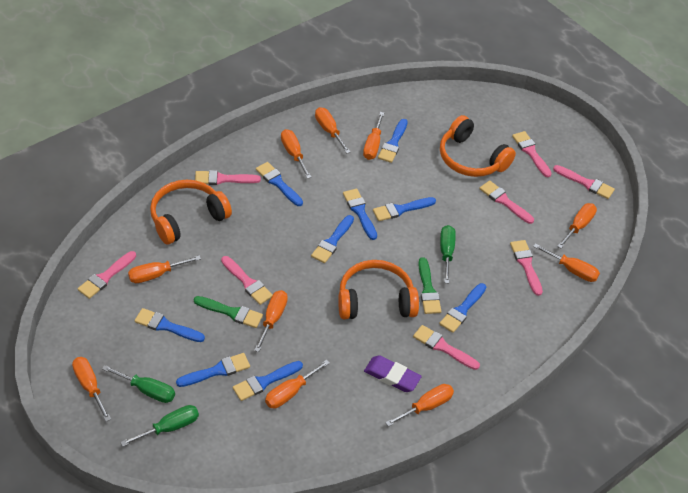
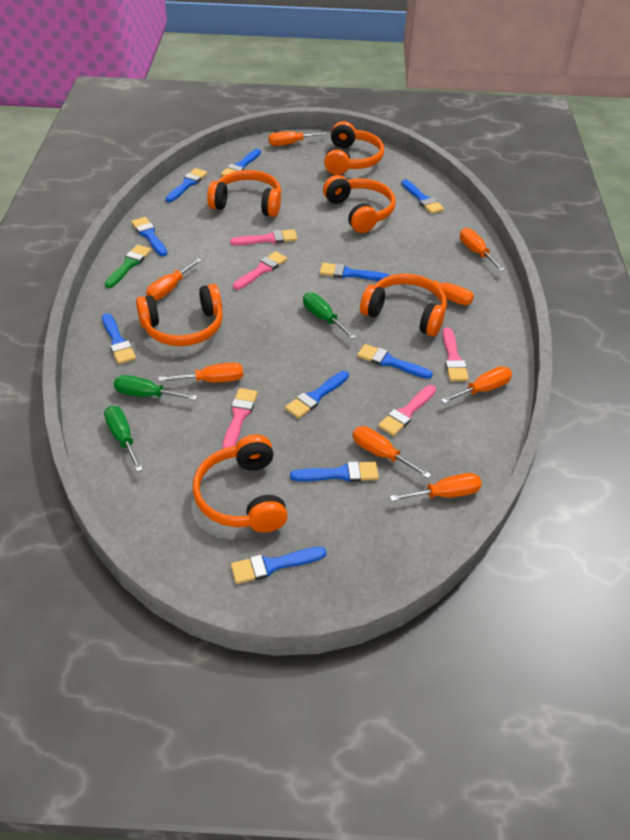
blue brush: 9 -> 10
green brush: 2 -> 1
orange headphones: 3 -> 6
orange screwdriver: 10 -> 8
pink brush: 8 -> 5
purple eraser: 1 -> 0

